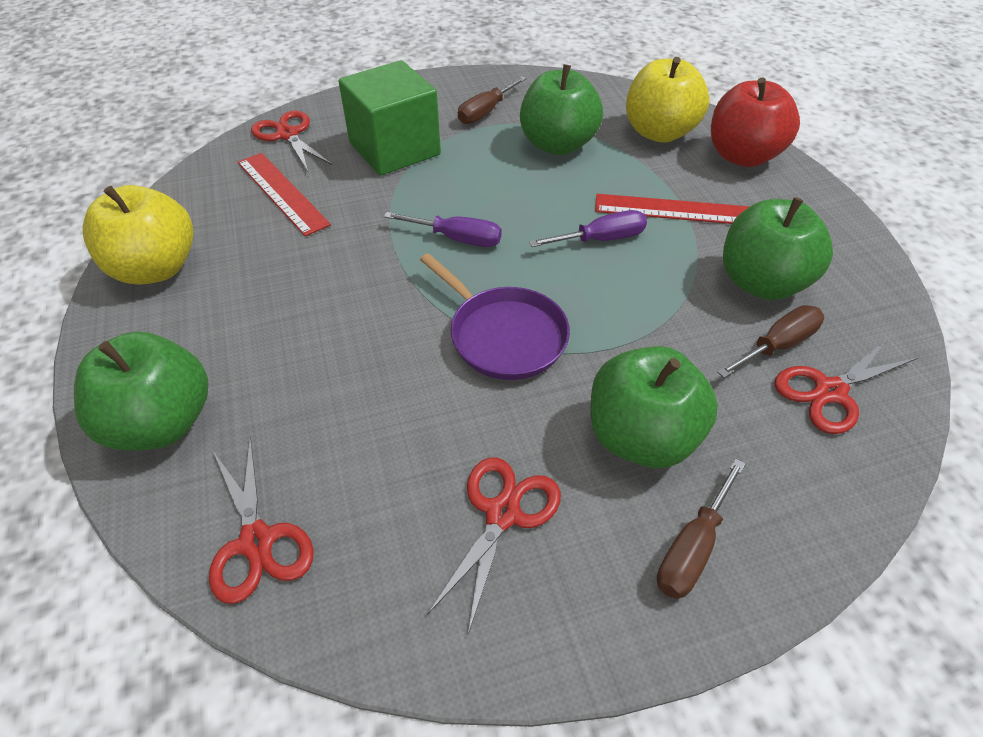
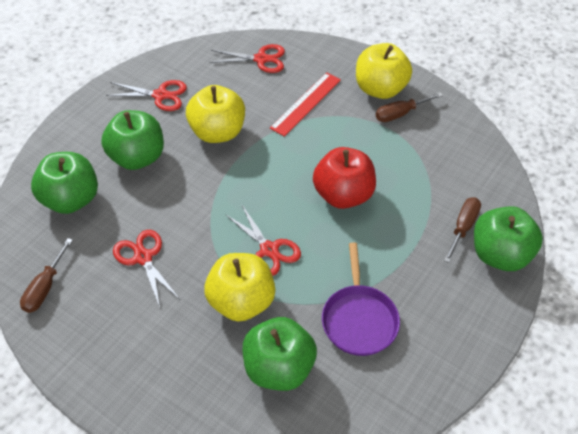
green cube: 1 -> 0
purple screwdriver: 2 -> 0
red ruler: 2 -> 1
yellow apple: 2 -> 3

